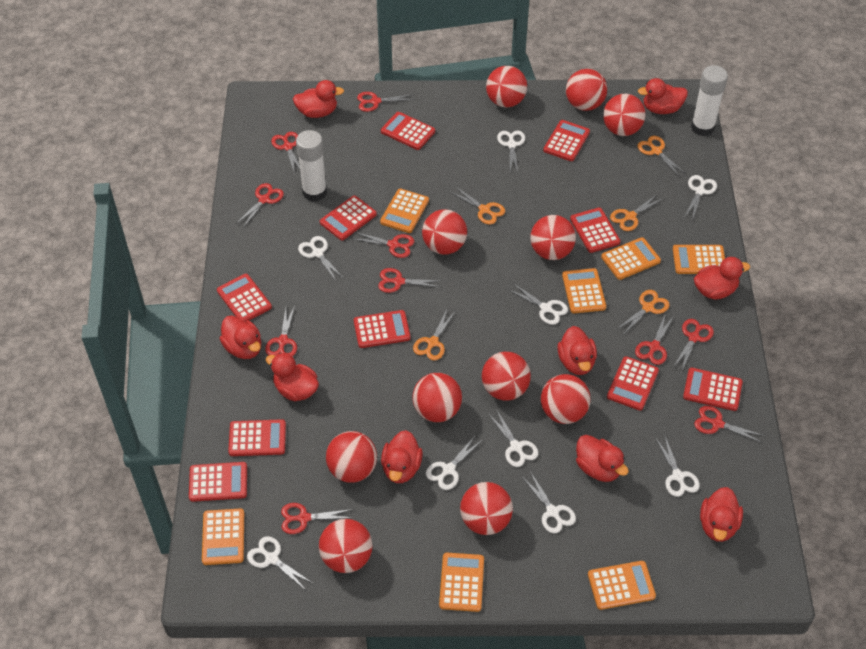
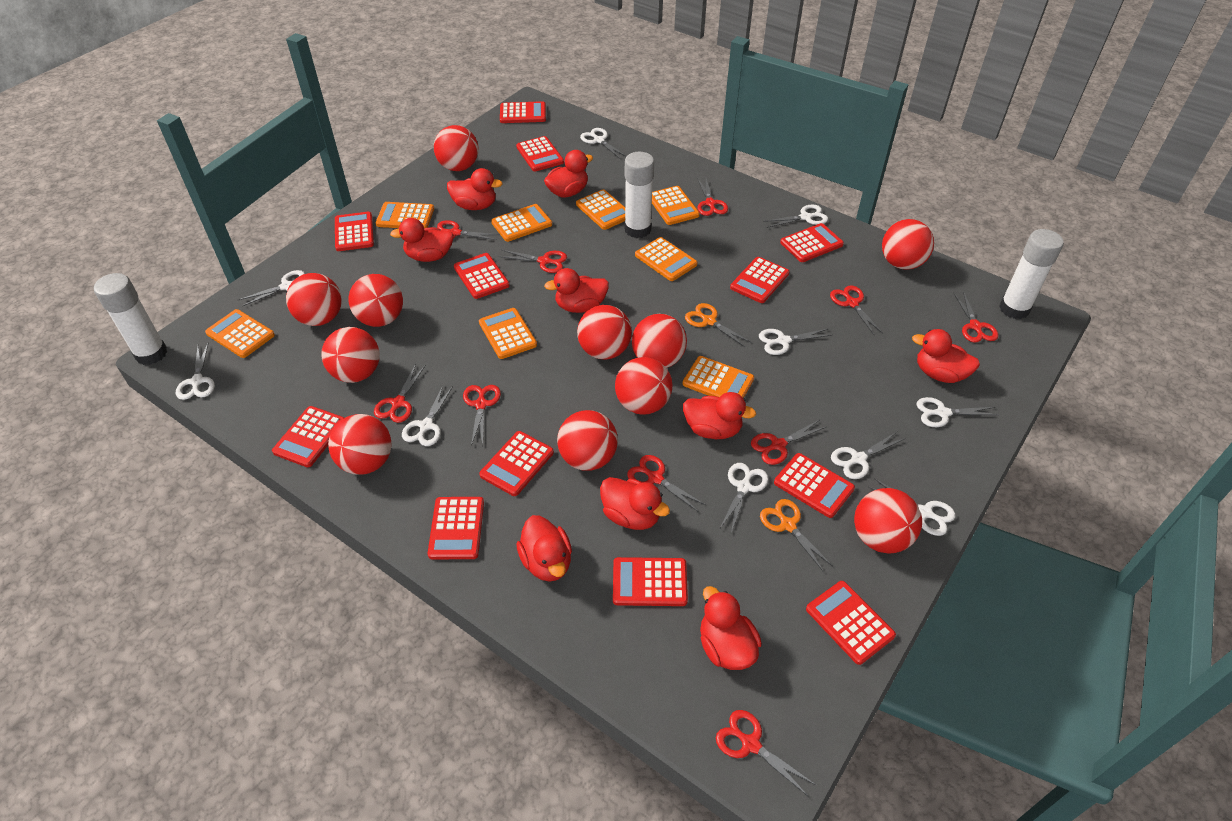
orange calculator: 7 -> 8
orange scissors: 5 -> 2
red calculator: 10 -> 12
white glue stick: 2 -> 3
white scissors: 9 -> 10

